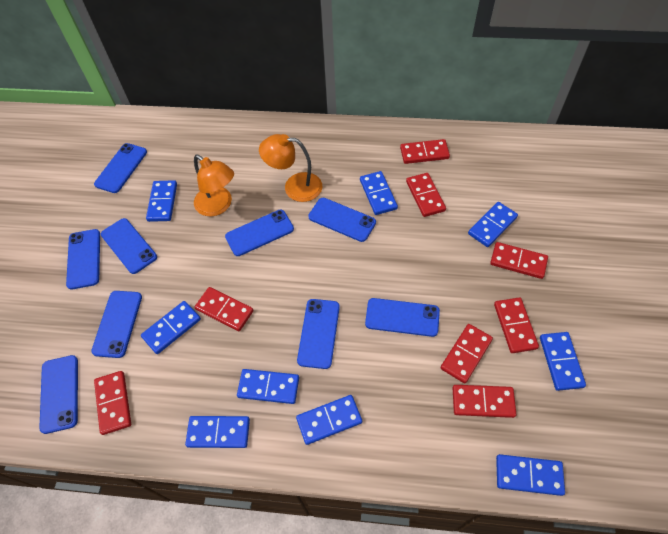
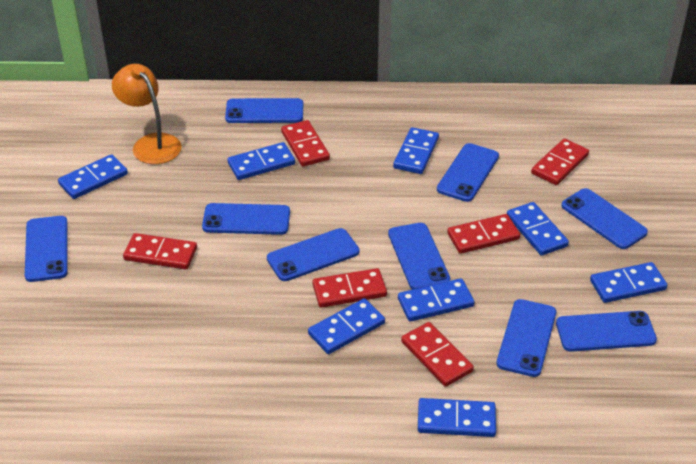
blue domino: 9 -> 8
orange lamp: 2 -> 1
red domino: 8 -> 6

